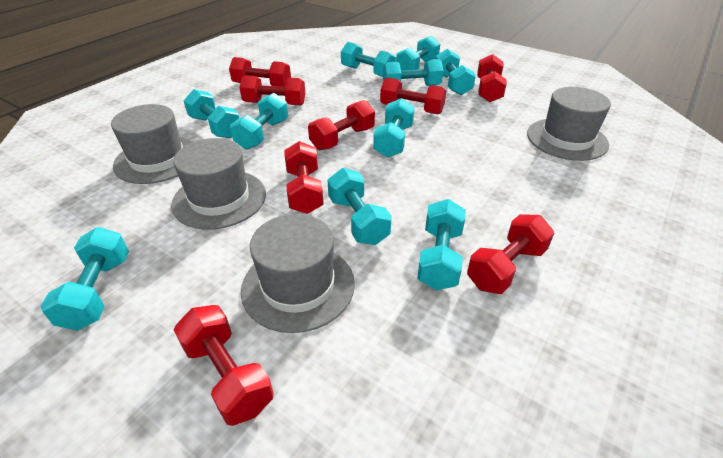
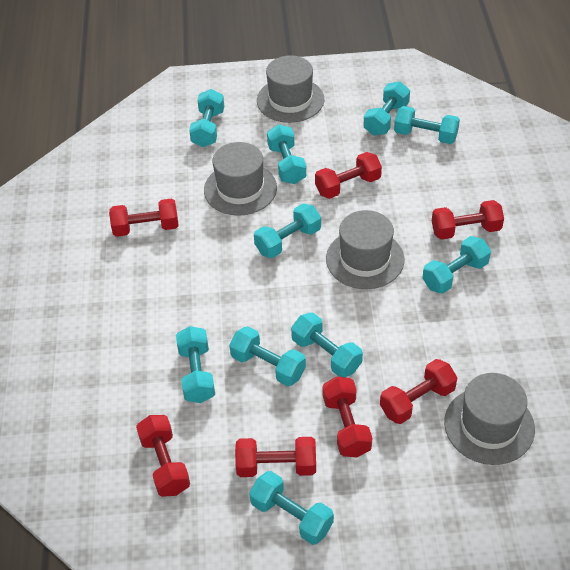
red dumbbell: 8 -> 7

